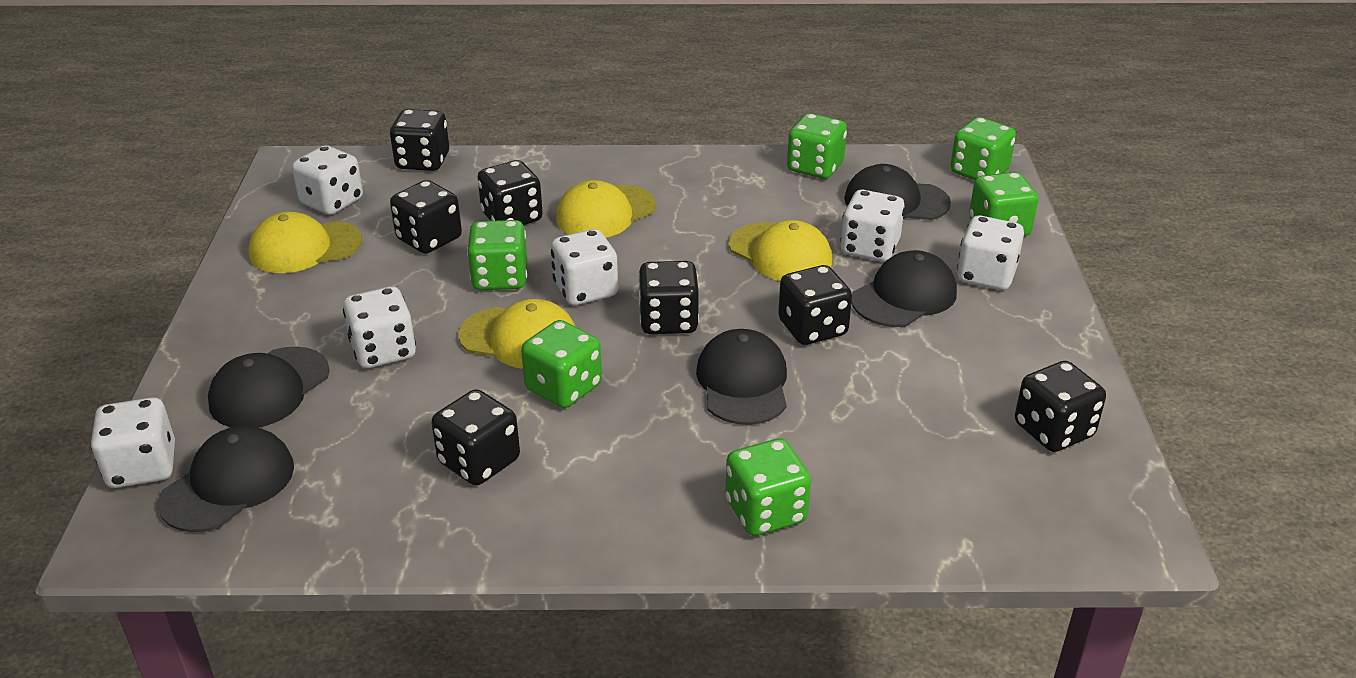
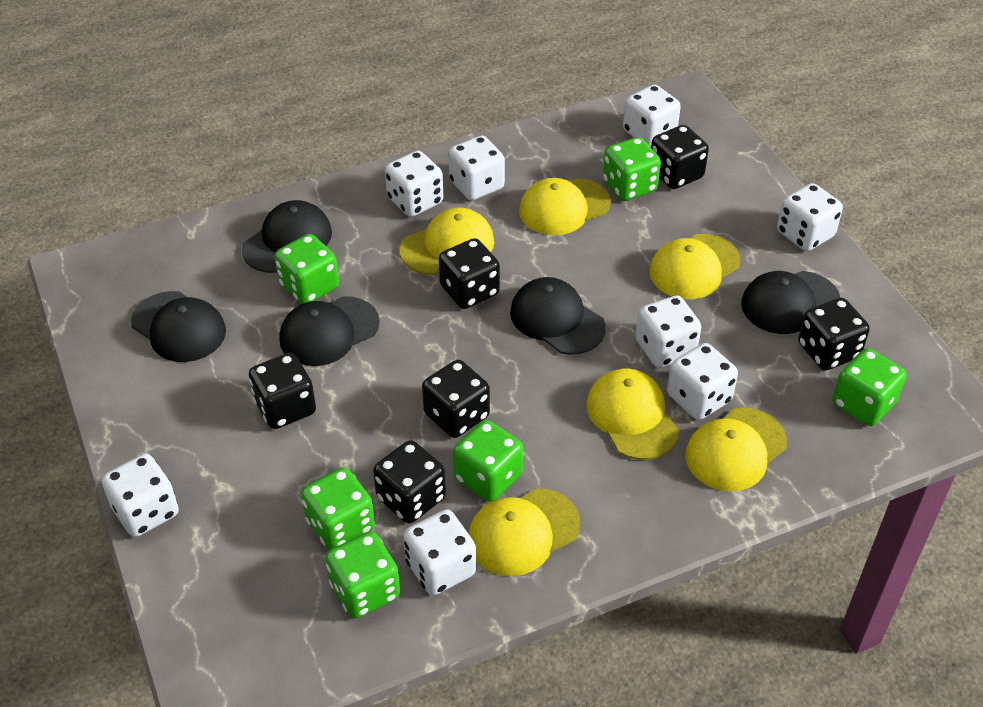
black dice: 7 -> 6
white dice: 6 -> 8
yellow cap: 4 -> 6

